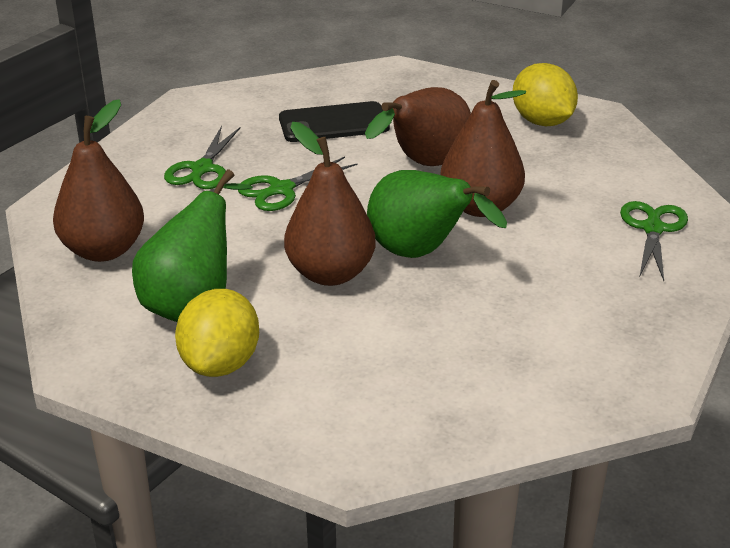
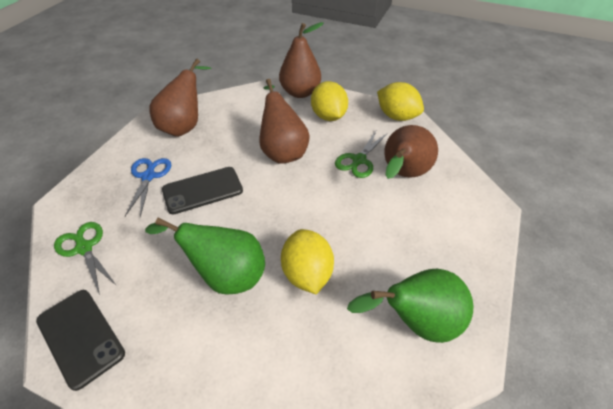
black phone: 1 -> 2
blue scissors: 0 -> 1
green scissors: 3 -> 2
yellow lemon: 2 -> 3

